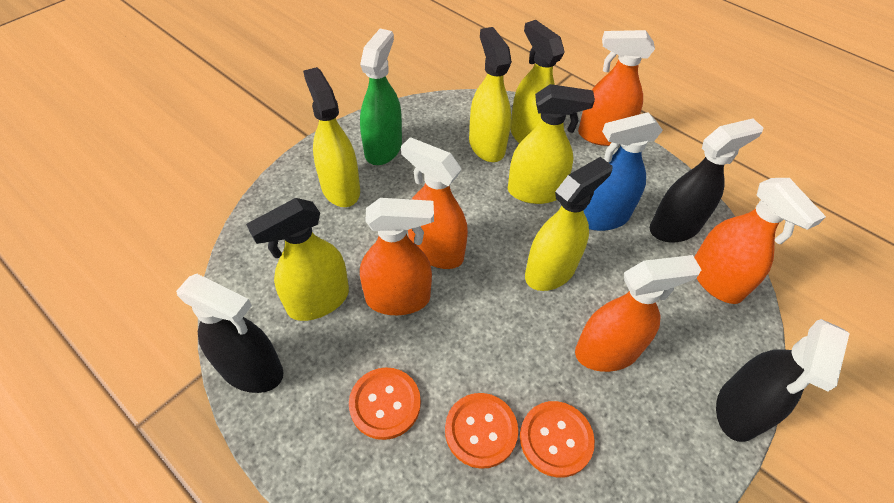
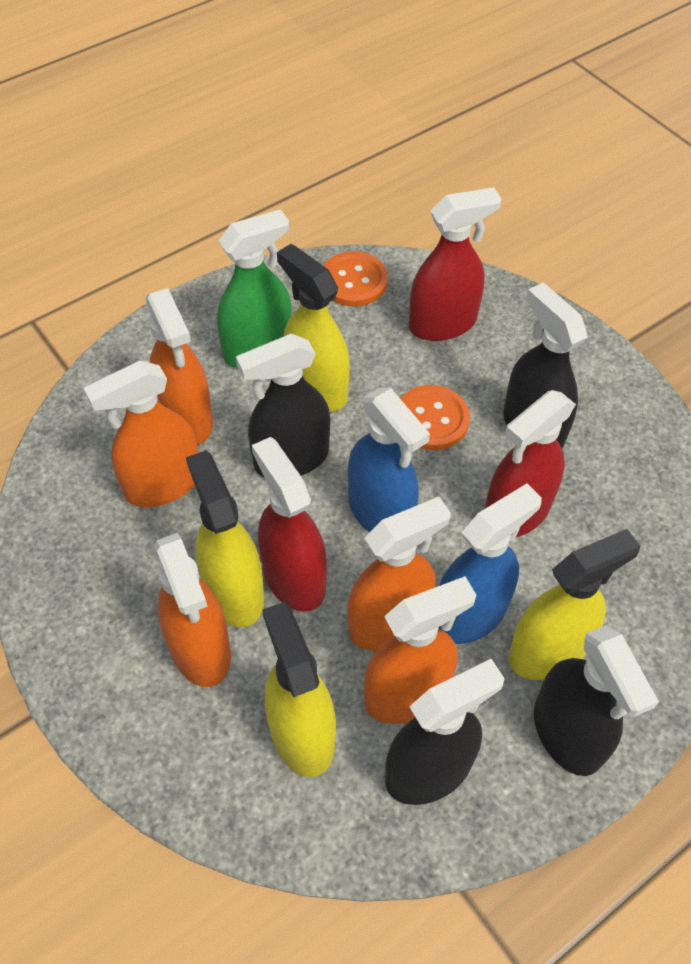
black spray bottle: 3 -> 4
blue spray bottle: 1 -> 2
orange button: 3 -> 2
red spray bottle: 0 -> 3
yellow spray bottle: 6 -> 4

